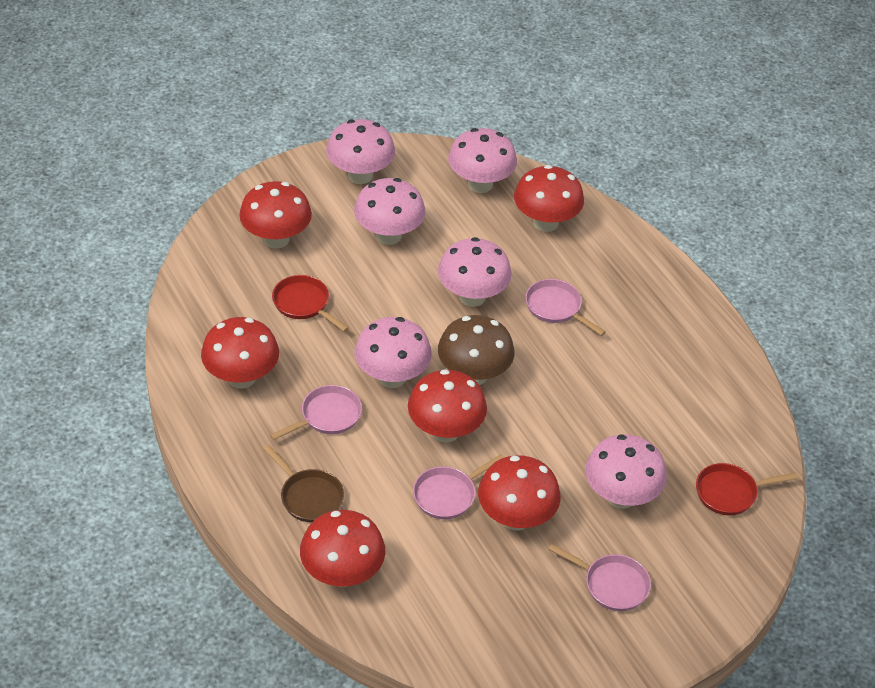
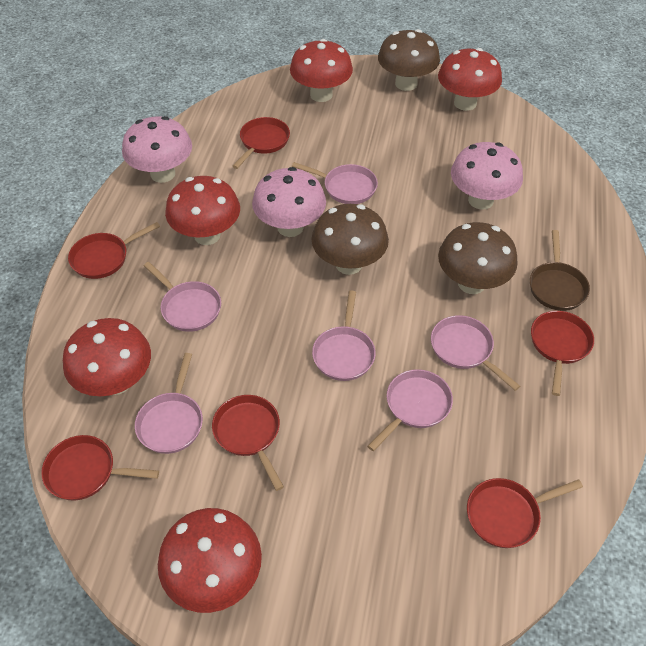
brown mushroom: 1 -> 3
pink mushroom: 6 -> 3
pink pan: 4 -> 6
red mushroom: 6 -> 5
red pan: 2 -> 6

